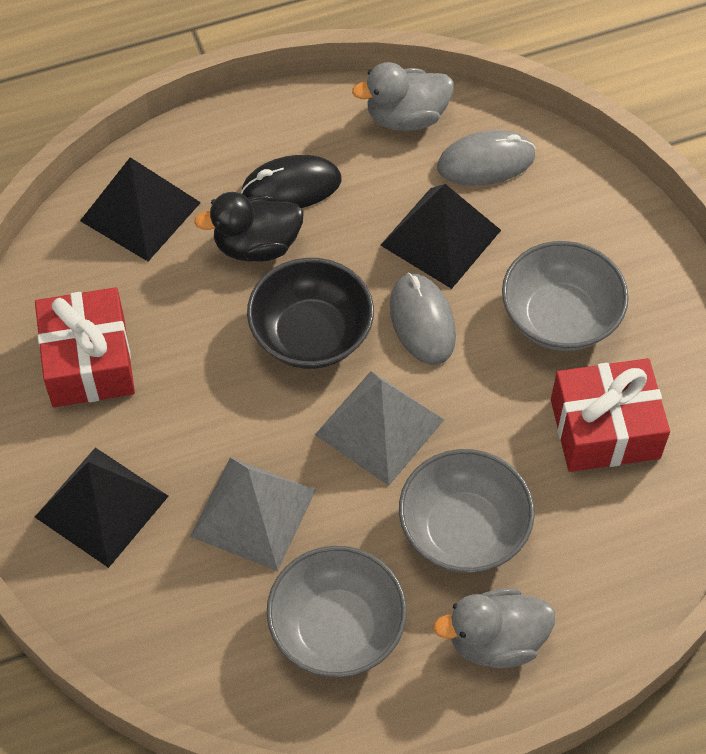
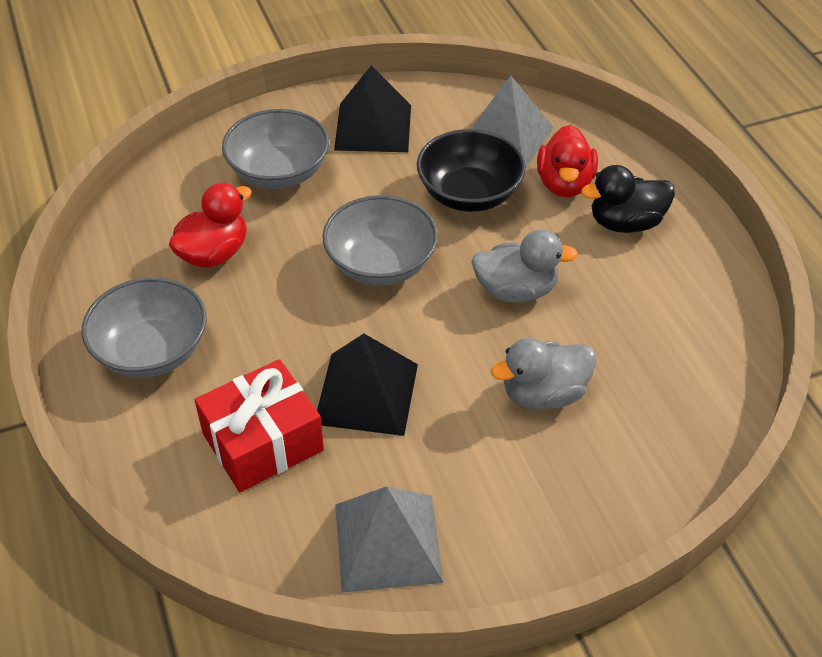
black mouse: 1 -> 0
black pyramid: 3 -> 2
grey mouse: 2 -> 0
red duck: 0 -> 2
red gift: 2 -> 1

